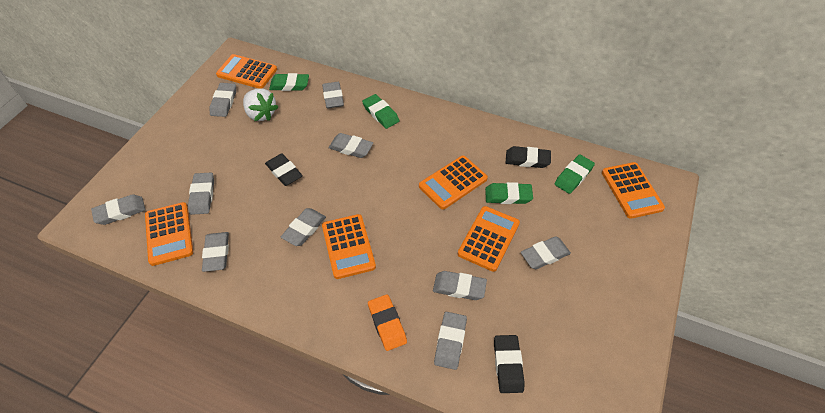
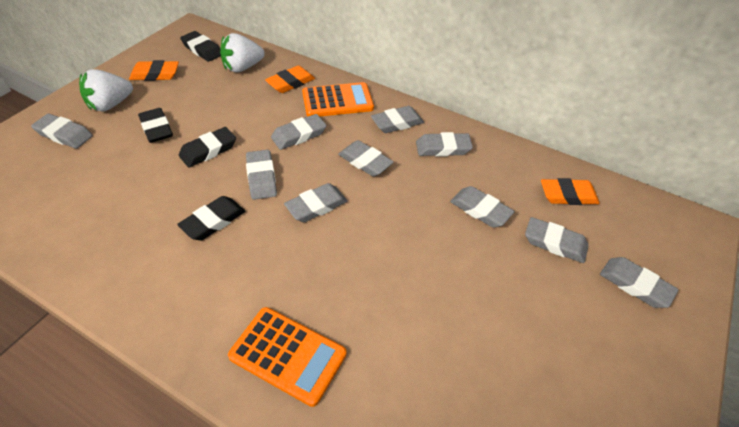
black eraser: 3 -> 4
green eraser: 4 -> 0
orange calculator: 6 -> 2
orange eraser: 1 -> 3
white strawberry: 1 -> 2

